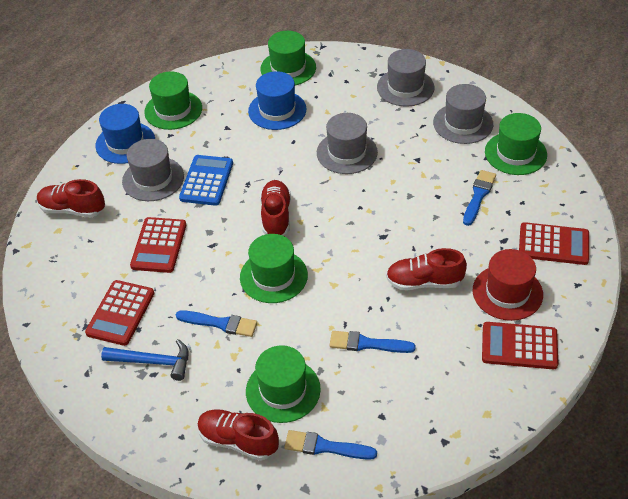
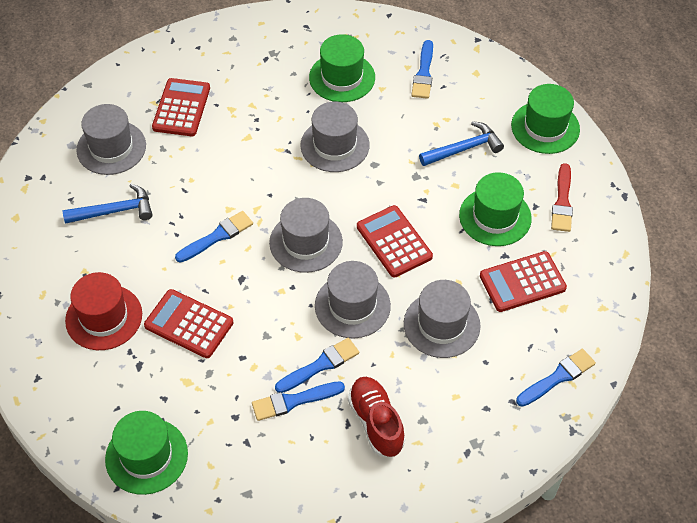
blue brush: 4 -> 5
blue calculator: 1 -> 0
blue hammer: 1 -> 2
blue hat: 2 -> 0
green hat: 5 -> 4
grey hat: 4 -> 5
red brush: 0 -> 1
red shoe: 4 -> 1

